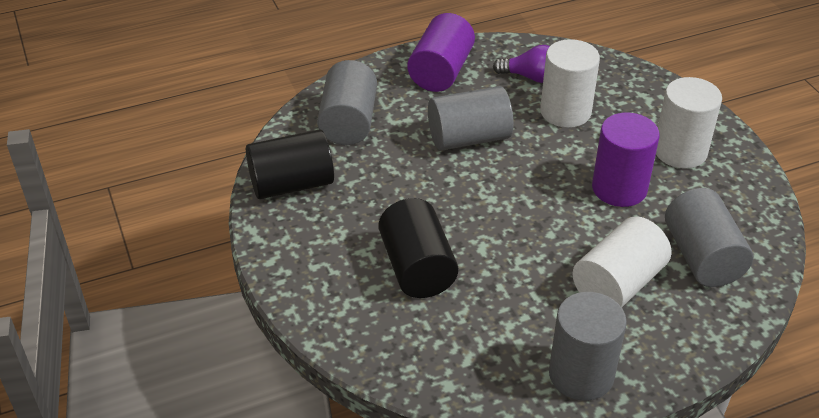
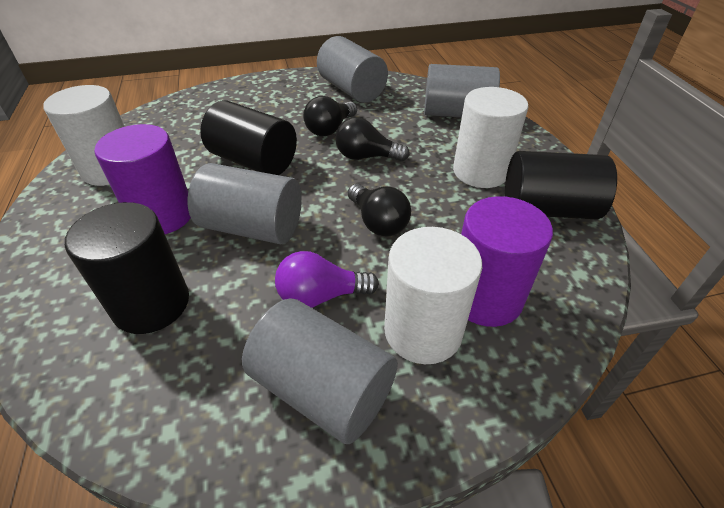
black cylinder: 2 -> 3
black light bulb: 0 -> 3

